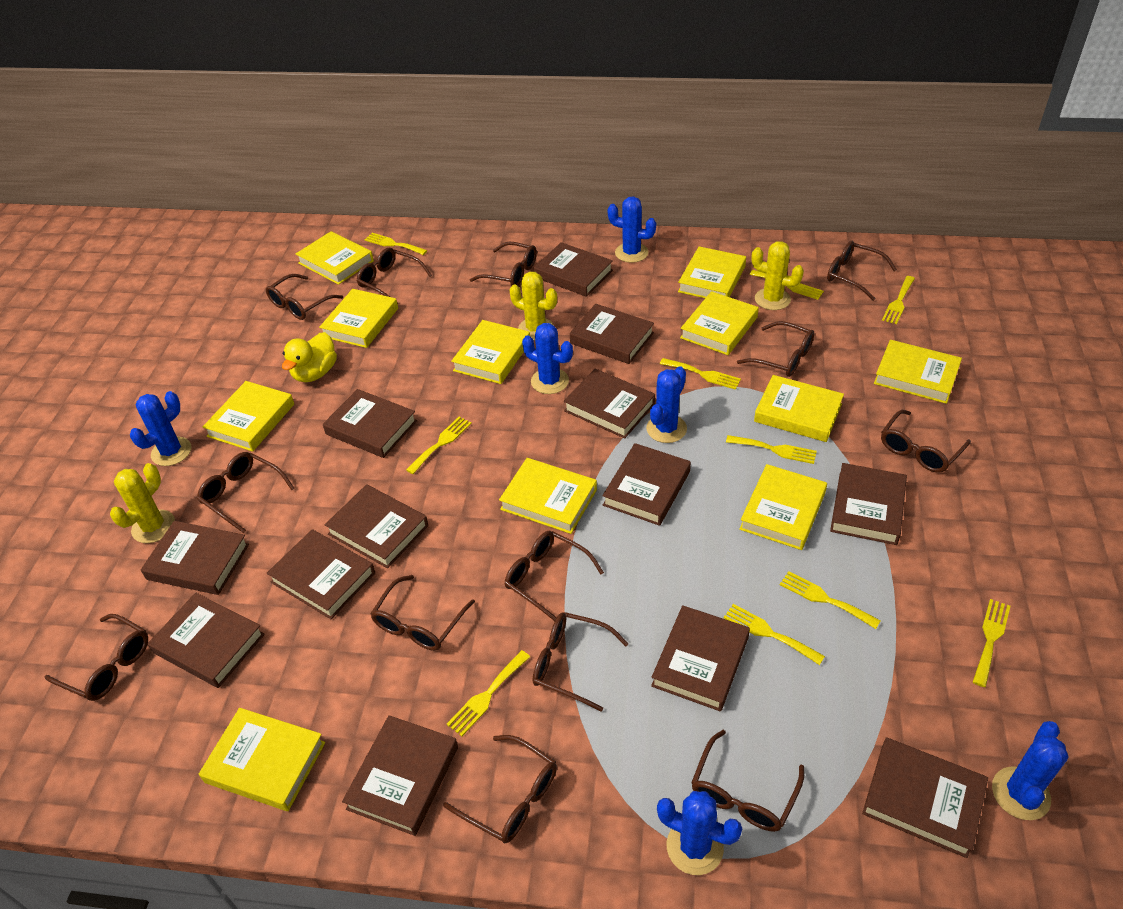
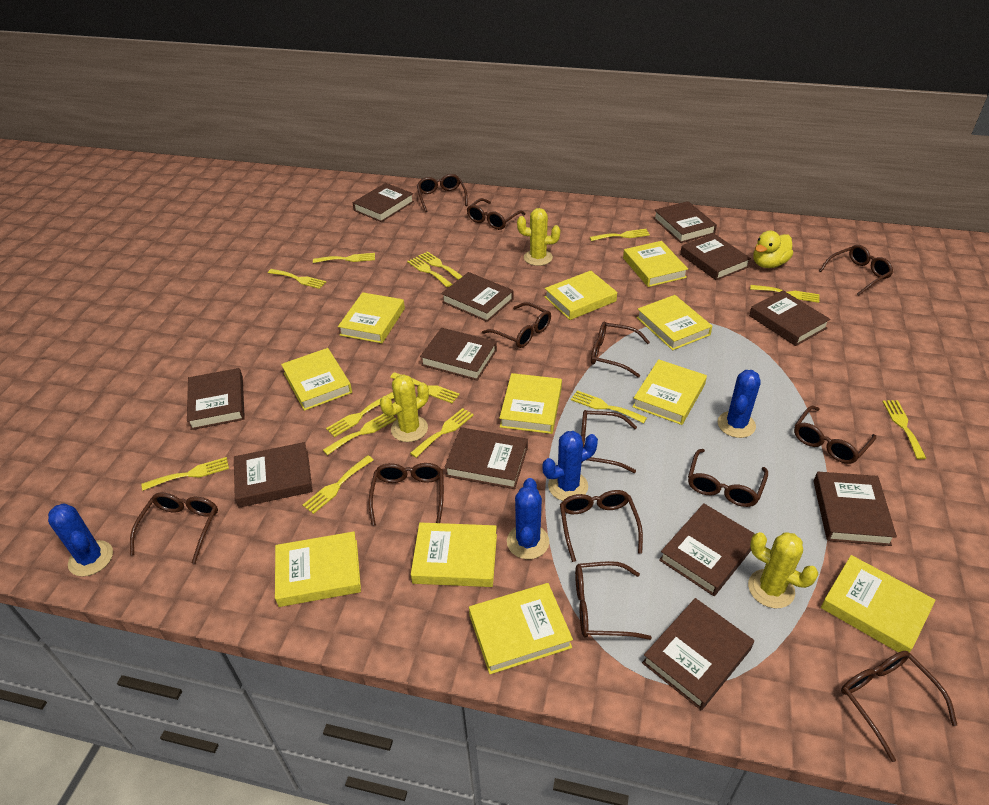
blue cactus: 6 -> 4
brown book: 13 -> 12
yellow fork: 10 -> 14

